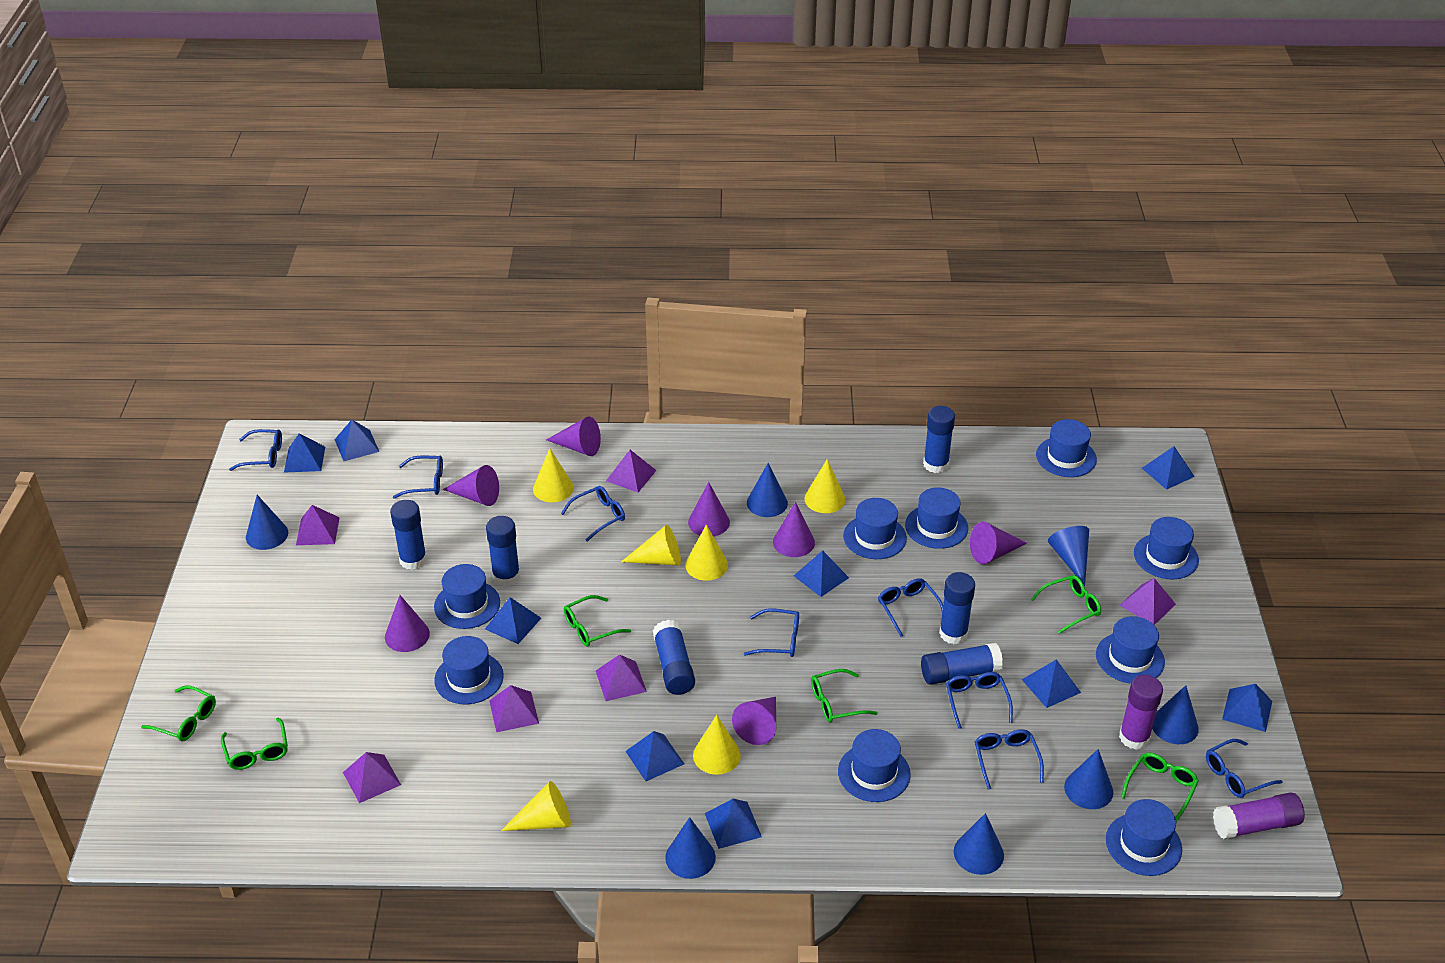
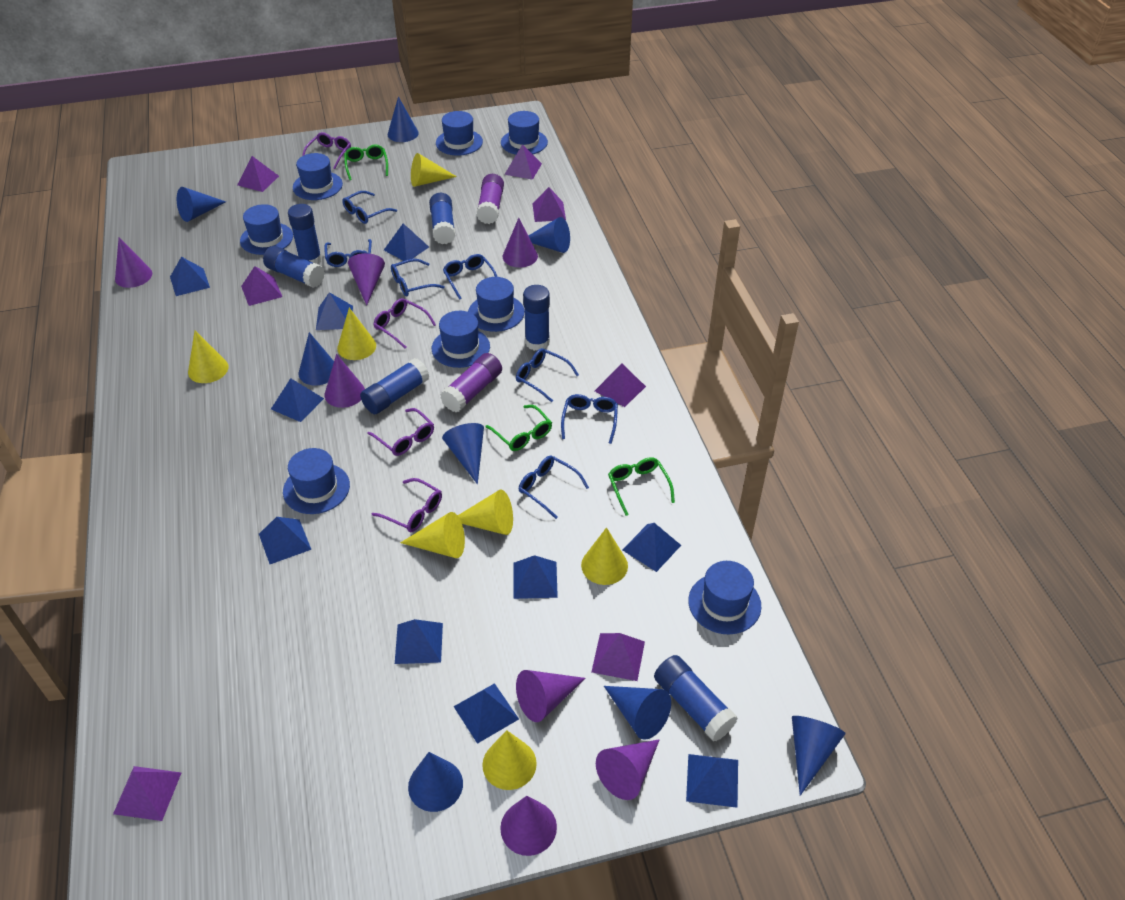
blue cone: 7 -> 8
blue glasses: 8 -> 7
blue hat: 9 -> 8
blue pyramid: 9 -> 10
green glasses: 6 -> 3
purple glasses: 0 -> 4
purple pyramid: 6 -> 7
yellow cone: 6 -> 7

